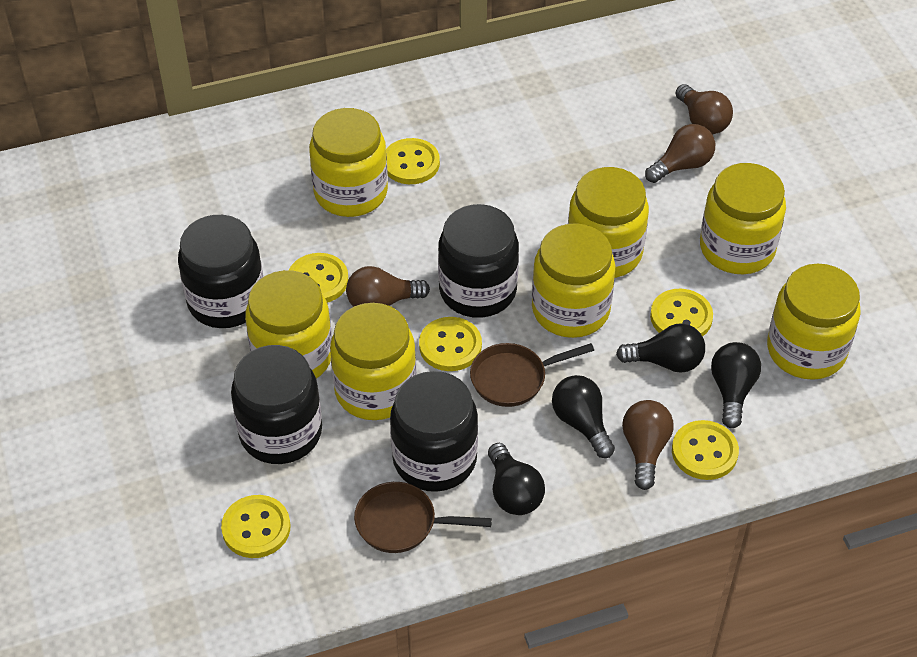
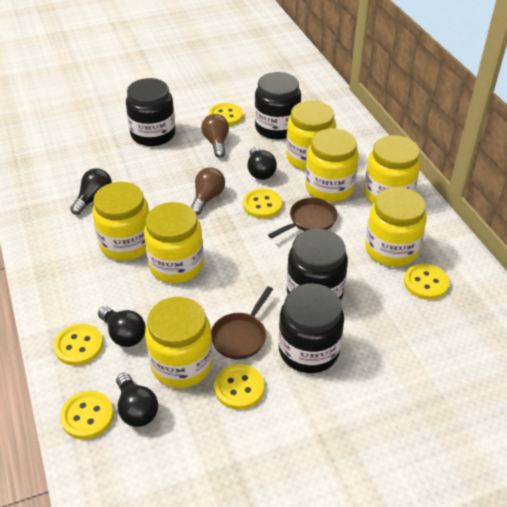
brown light bulb: 4 -> 2

